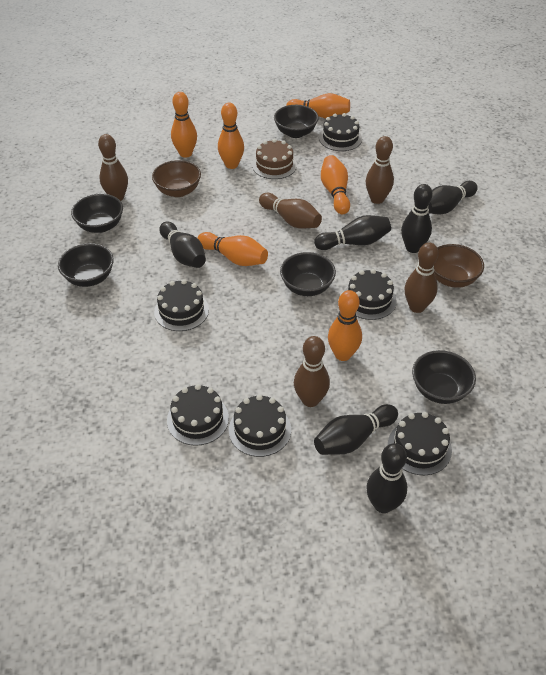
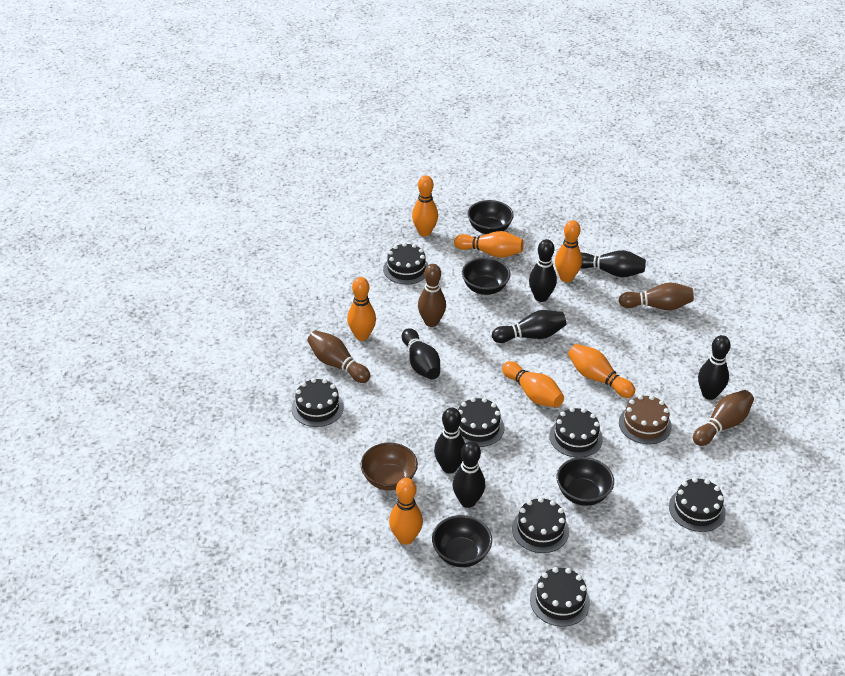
black bowl: 5 -> 4
black bowling pin: 6 -> 7
black cake: 6 -> 7
brown bowl: 2 -> 1
brown bowling pin: 5 -> 4
orange bowling pin: 6 -> 7

